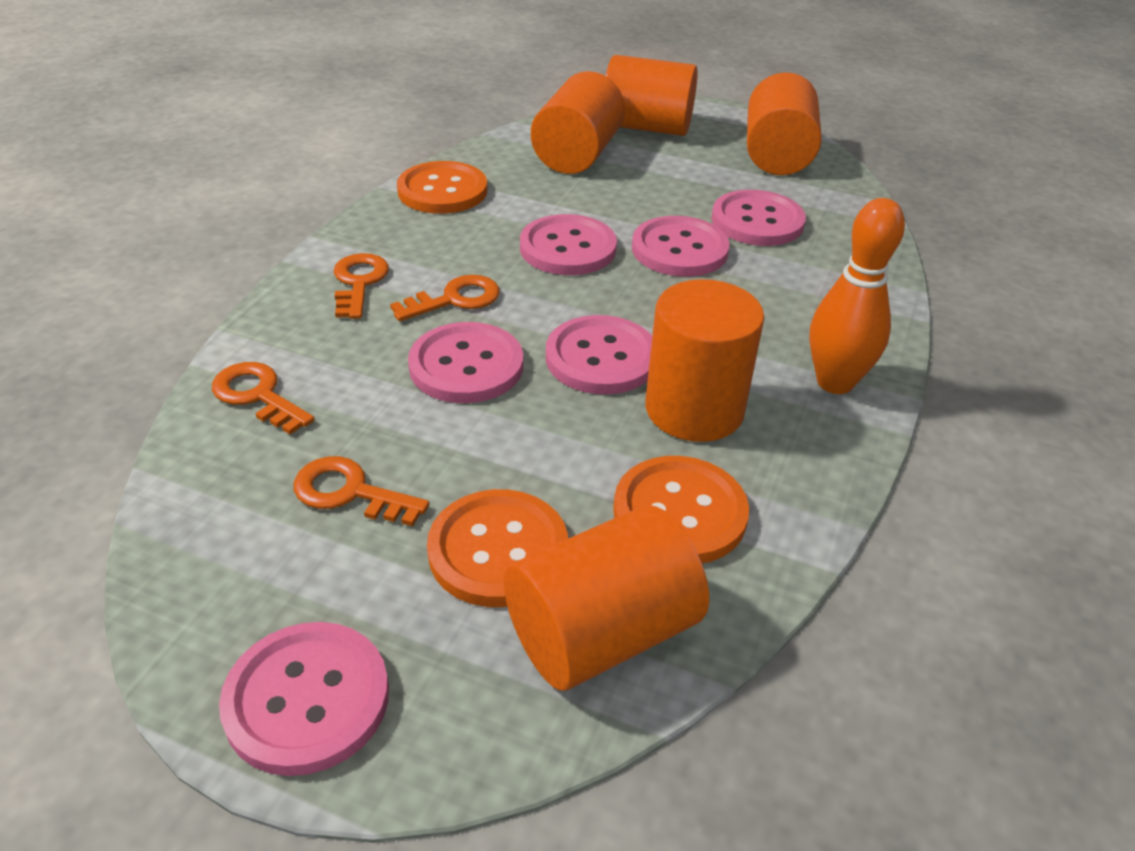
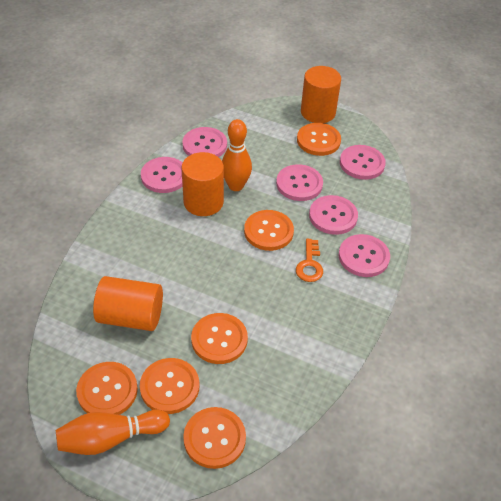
orange bowling pin: 1 -> 2
orange button: 3 -> 6
orange cylinder: 5 -> 3
orange key: 4 -> 1

